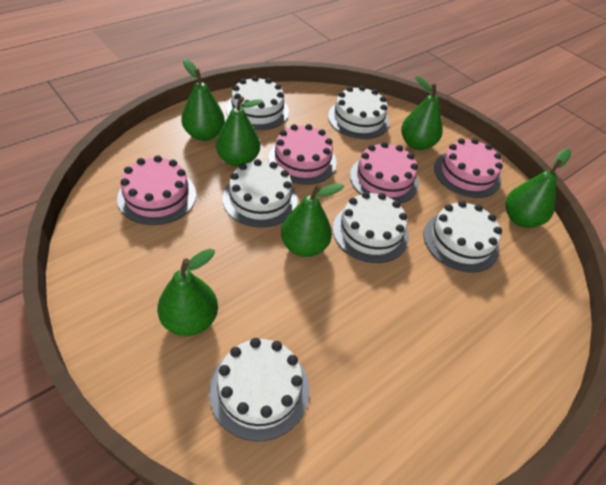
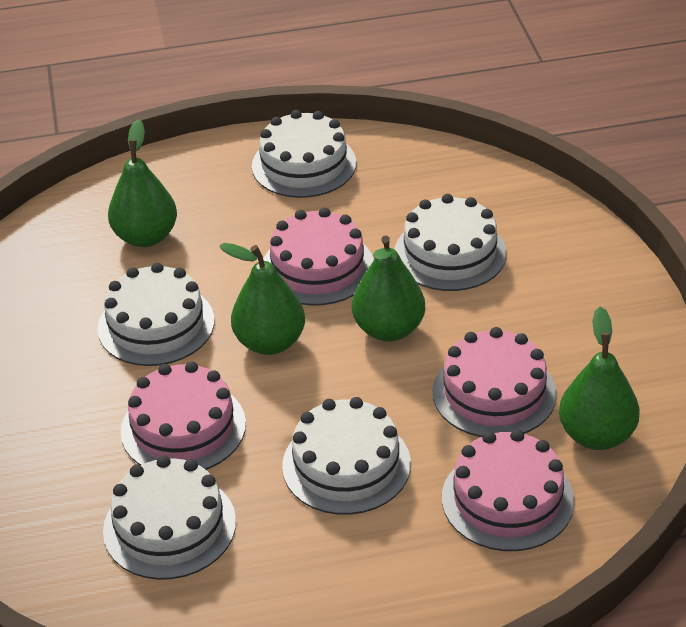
green pear: 6 -> 4
white cake: 6 -> 5

